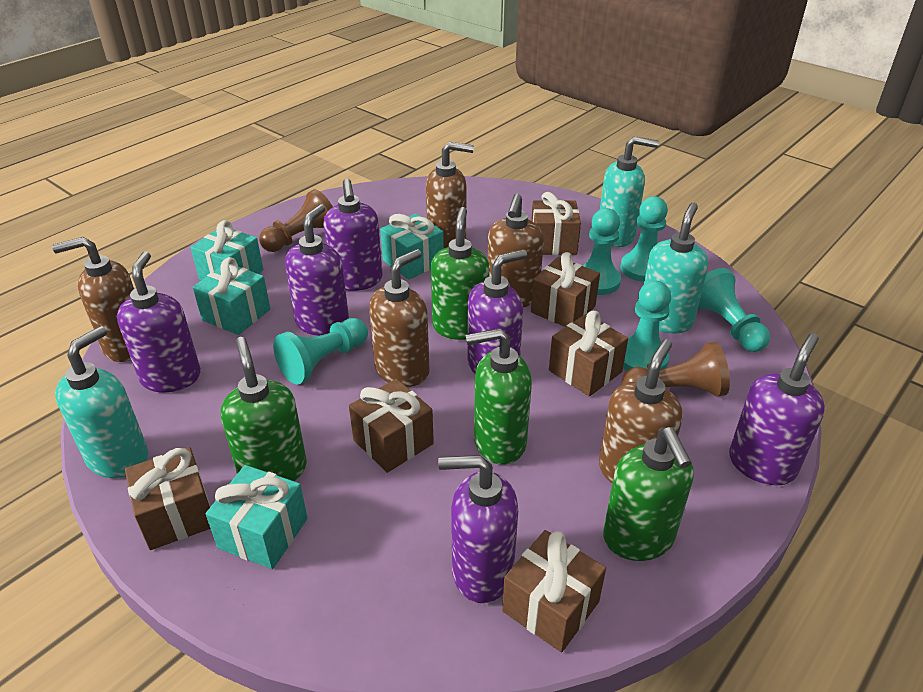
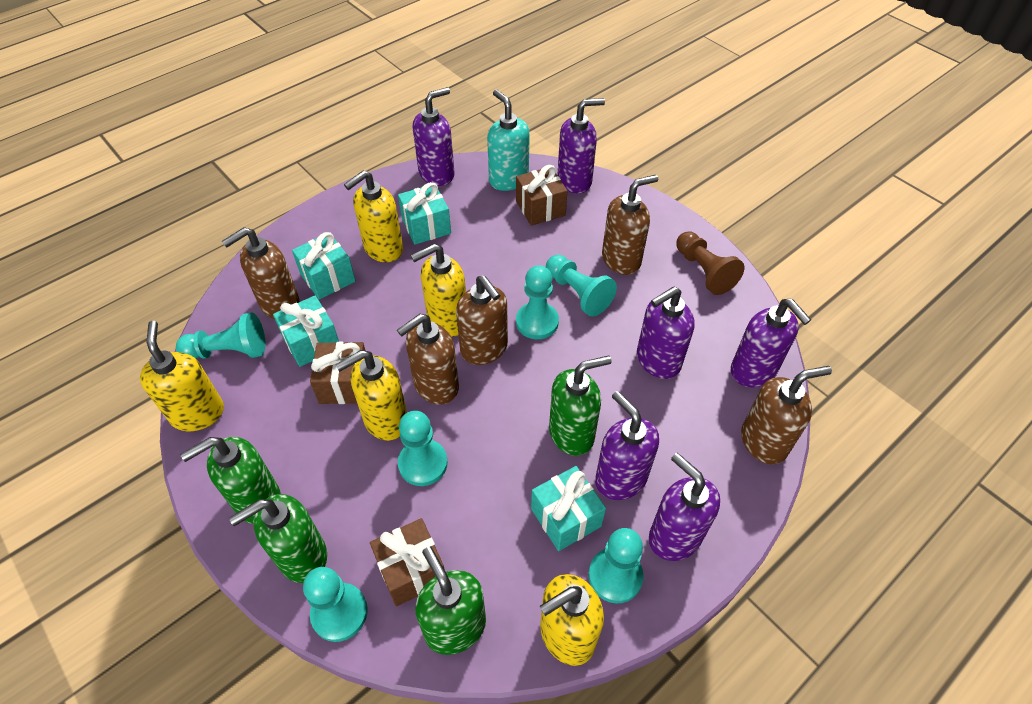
brown gift: 6 -> 3
brown pawn: 2 -> 1
turquoise pawn: 5 -> 6
turquoise soap dispenser: 3 -> 1
yellow soap dispenser: 0 -> 5

